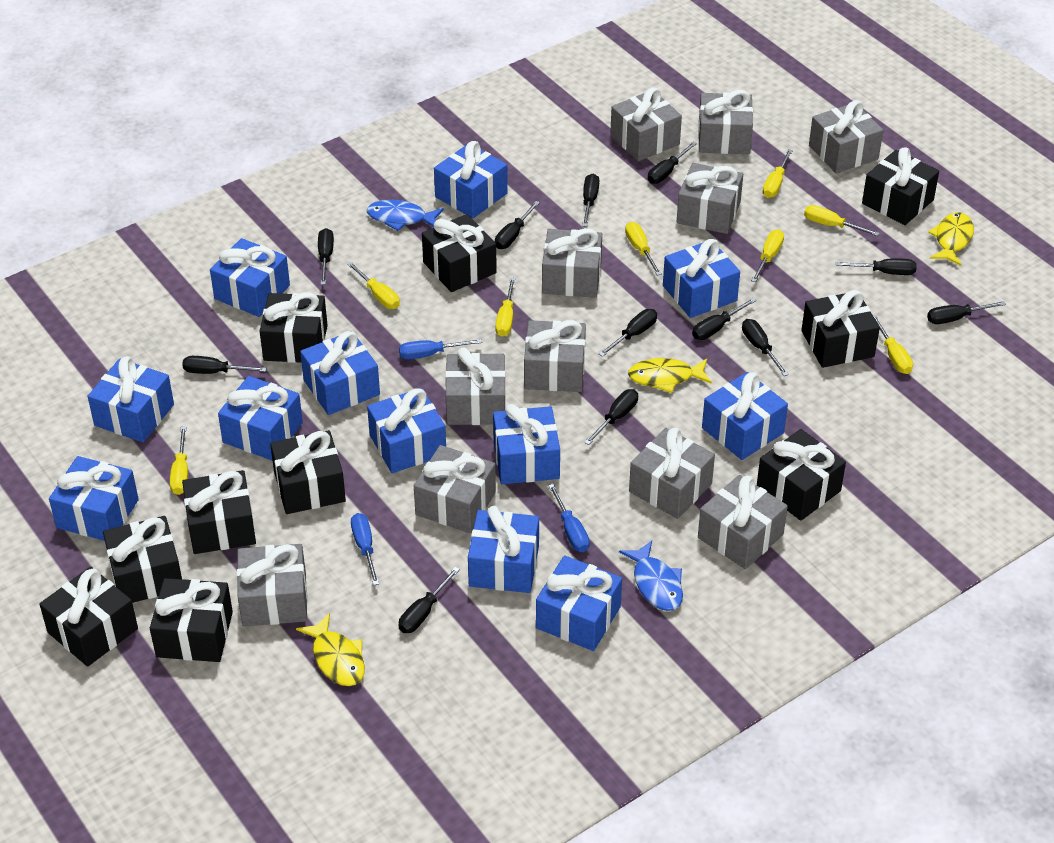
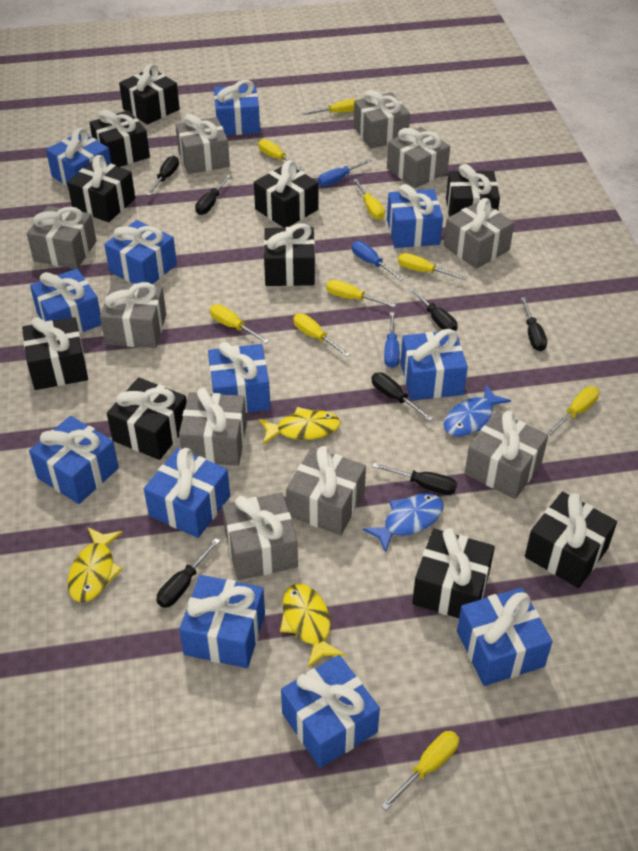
black screwdriver: 12 -> 7
grey gift: 11 -> 10
yellow screwdriver: 8 -> 9

